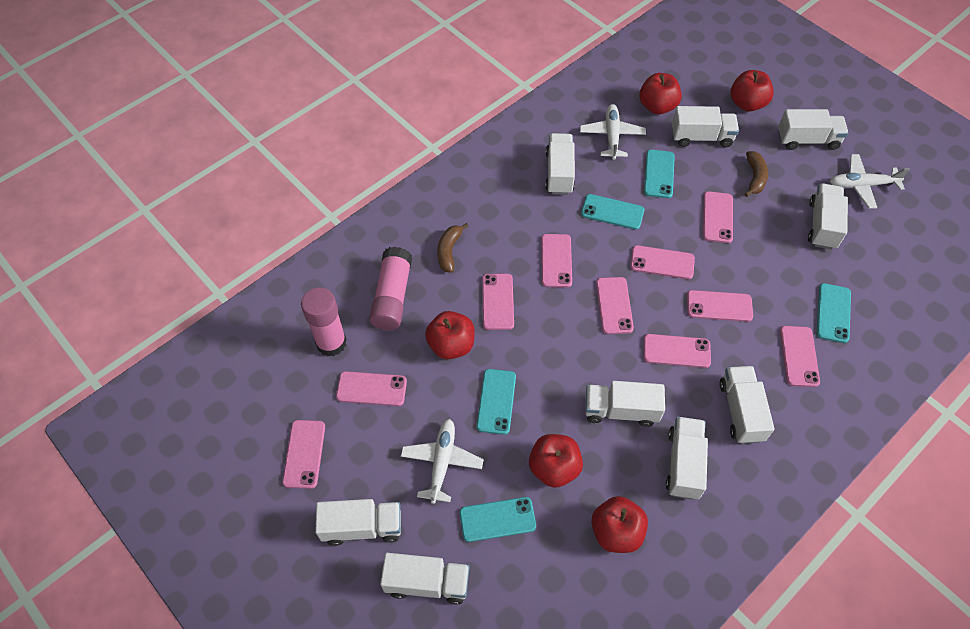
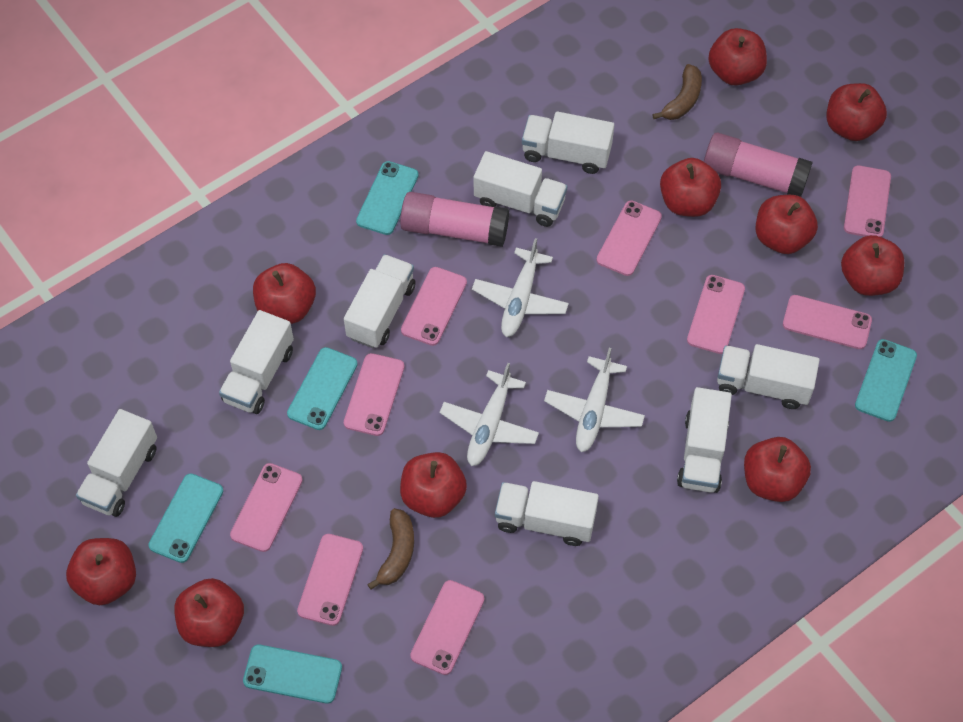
pink phone: 10 -> 9
red apple: 5 -> 10
white truck: 9 -> 8

